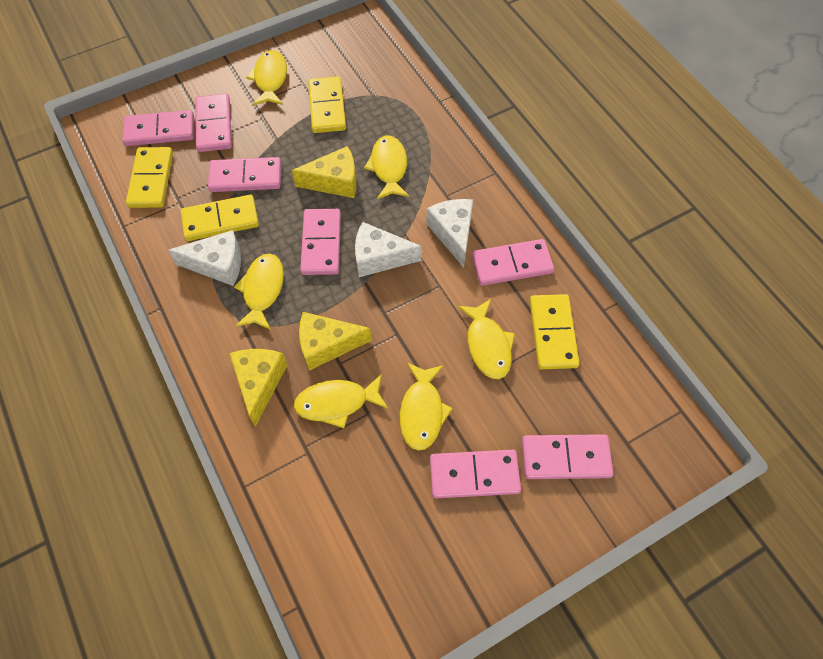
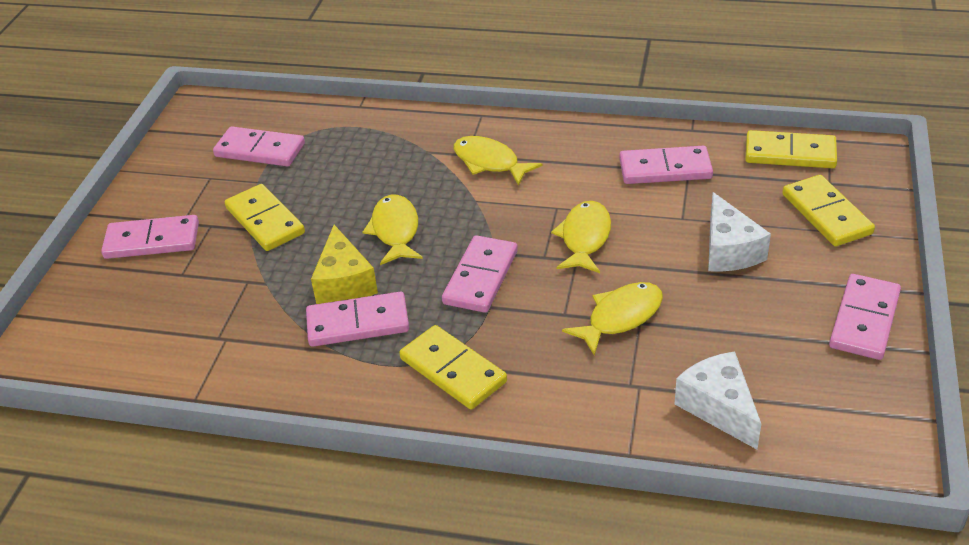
pink domino: 7 -> 6
white cheese: 3 -> 2
yellow cheese: 3 -> 1
yellow fish: 6 -> 4

